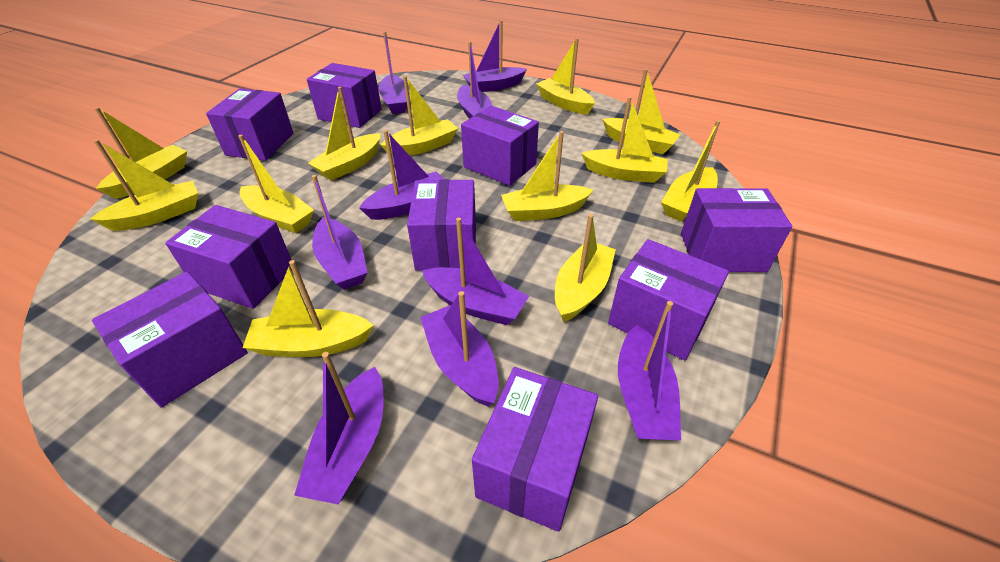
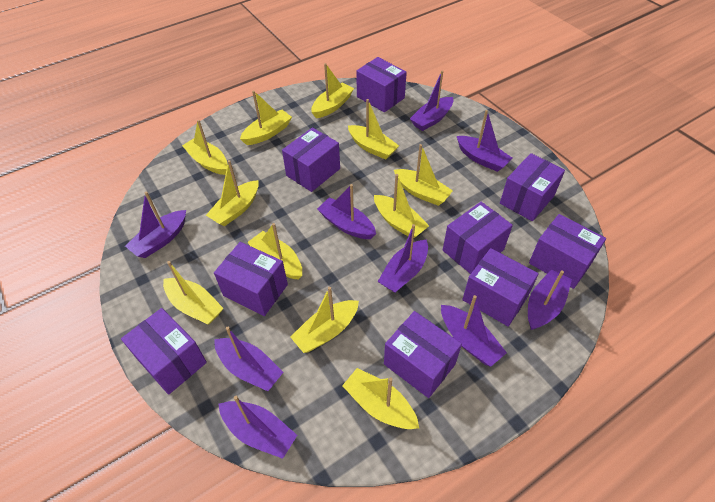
yellow boat: 12 -> 11

